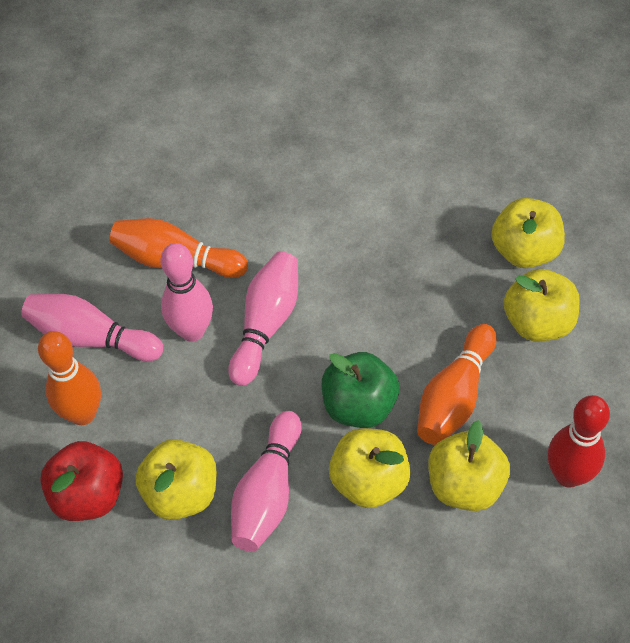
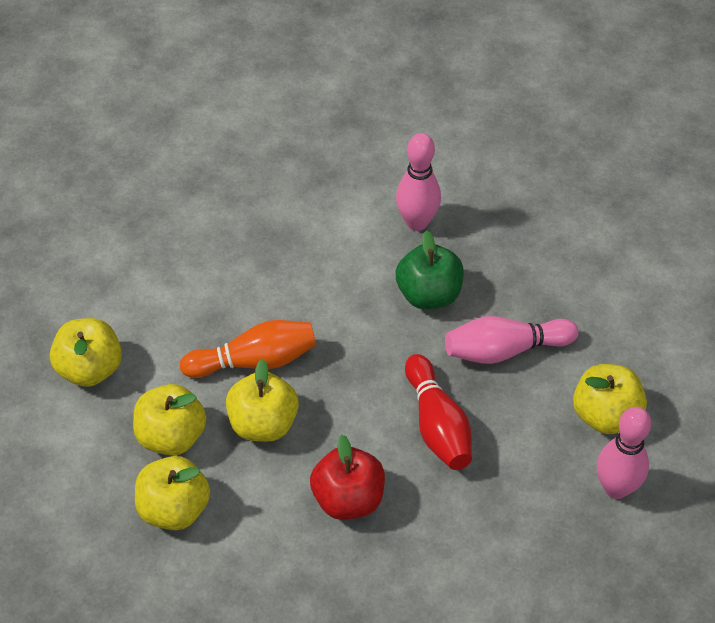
orange bowling pin: 3 -> 1
pink bowling pin: 4 -> 3

